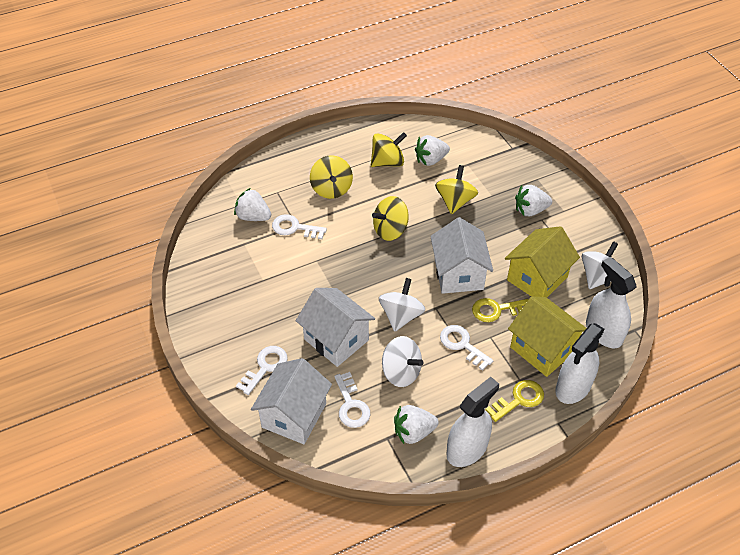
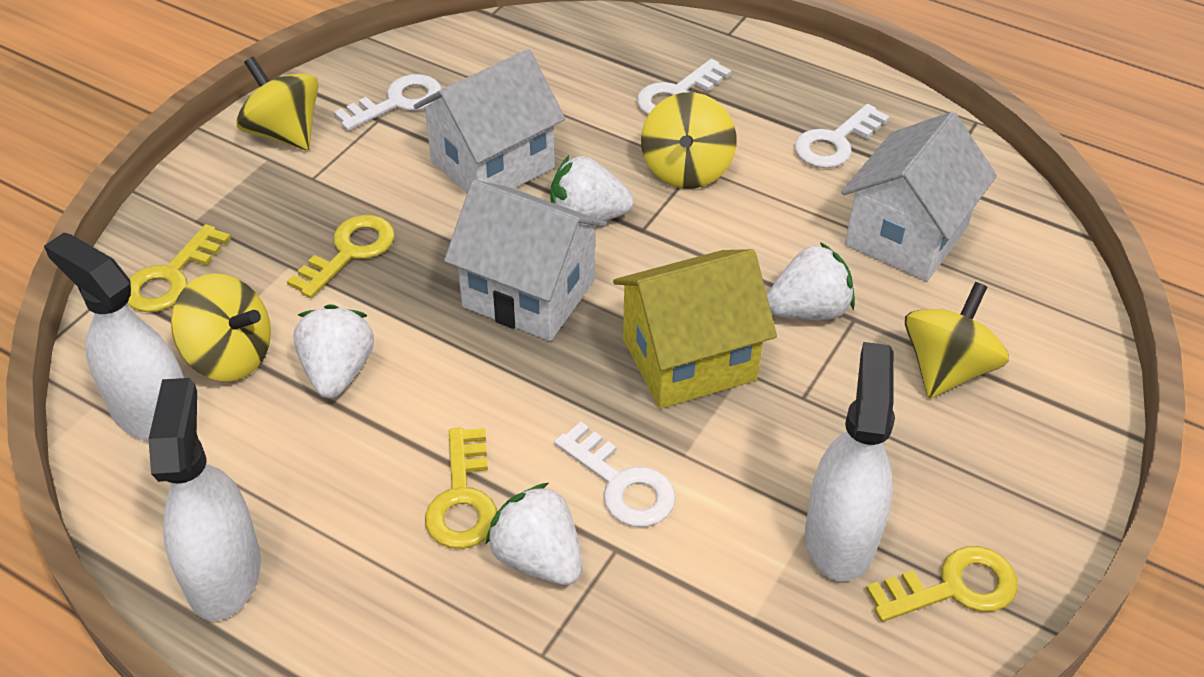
white spinning top: 3 -> 0
yellow house: 2 -> 1
yellow key: 2 -> 4

